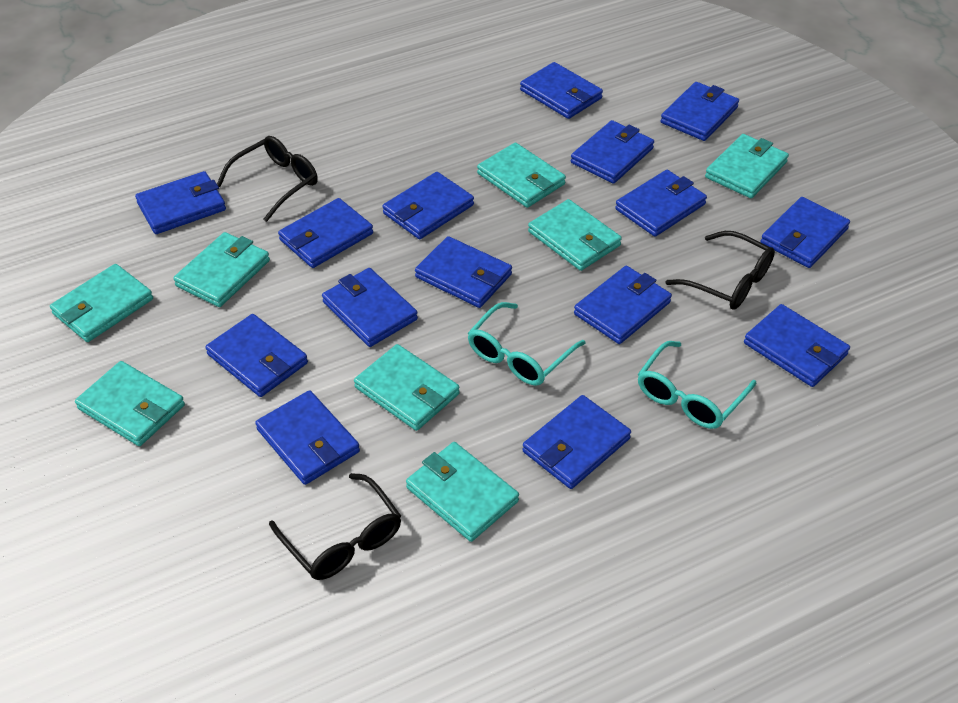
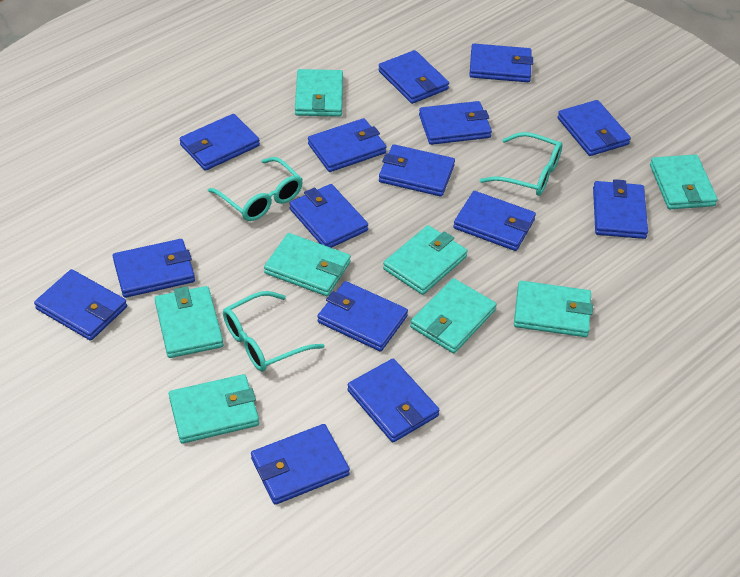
black glasses: 3 -> 0
turquoise glasses: 2 -> 3

